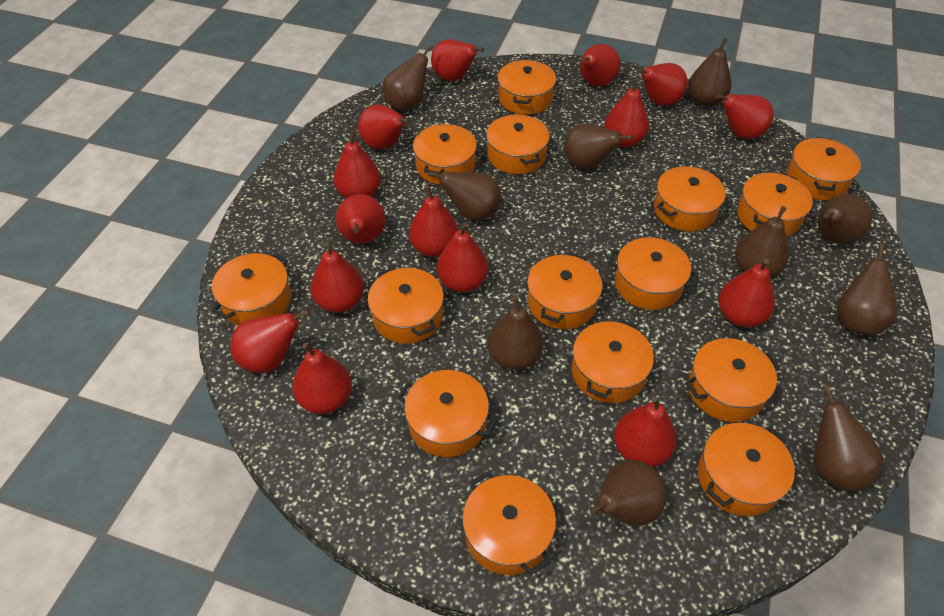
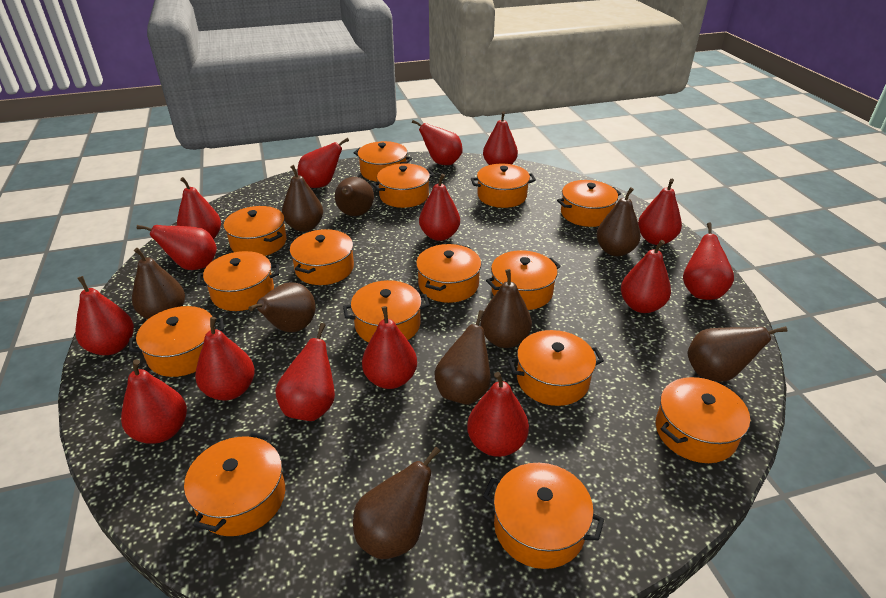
brown pear: 10 -> 9

